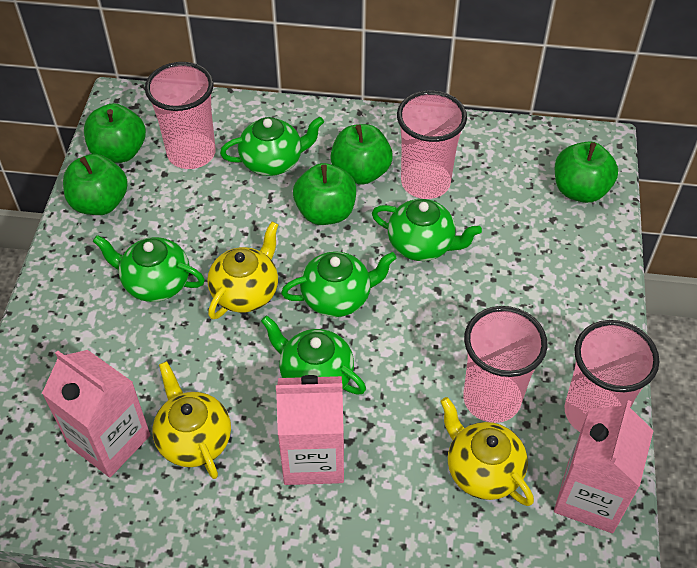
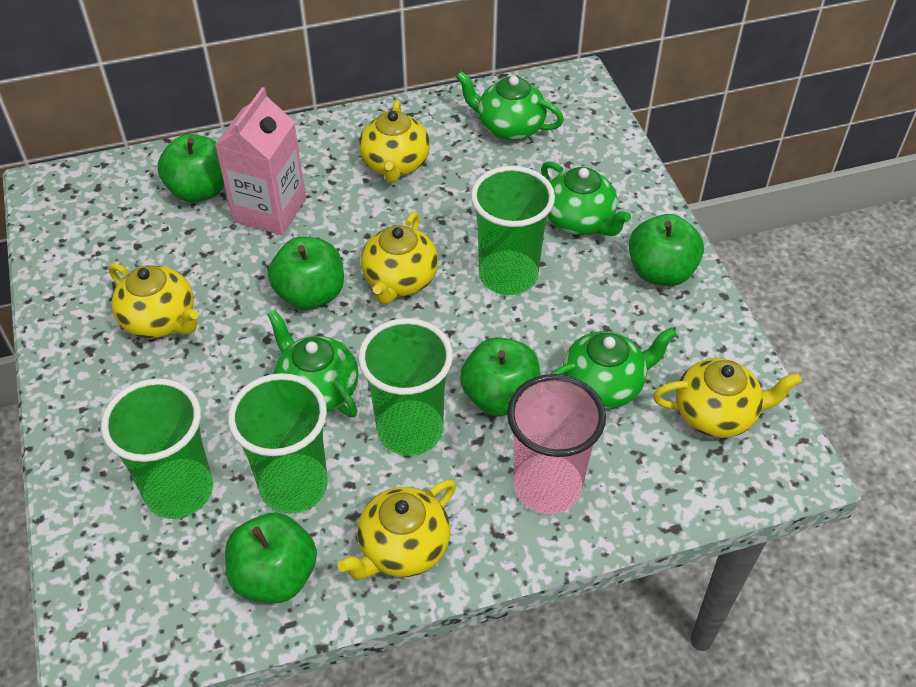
green cup: 0 -> 4
green teapot: 5 -> 4
pink carton: 3 -> 1
pink cup: 4 -> 1
yellow teapot: 3 -> 5

